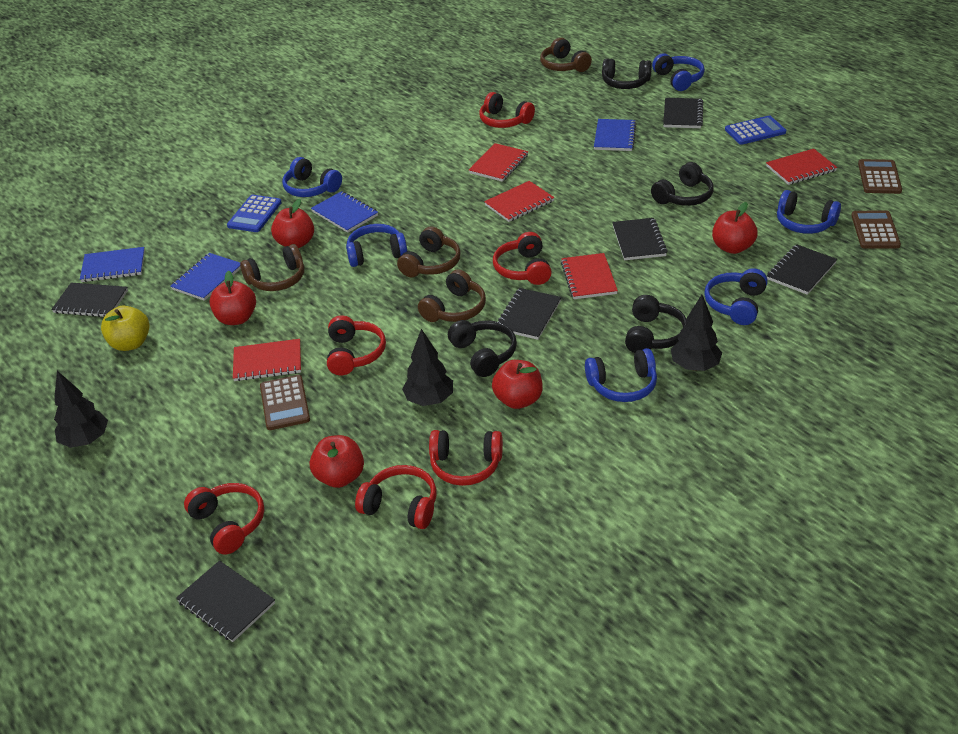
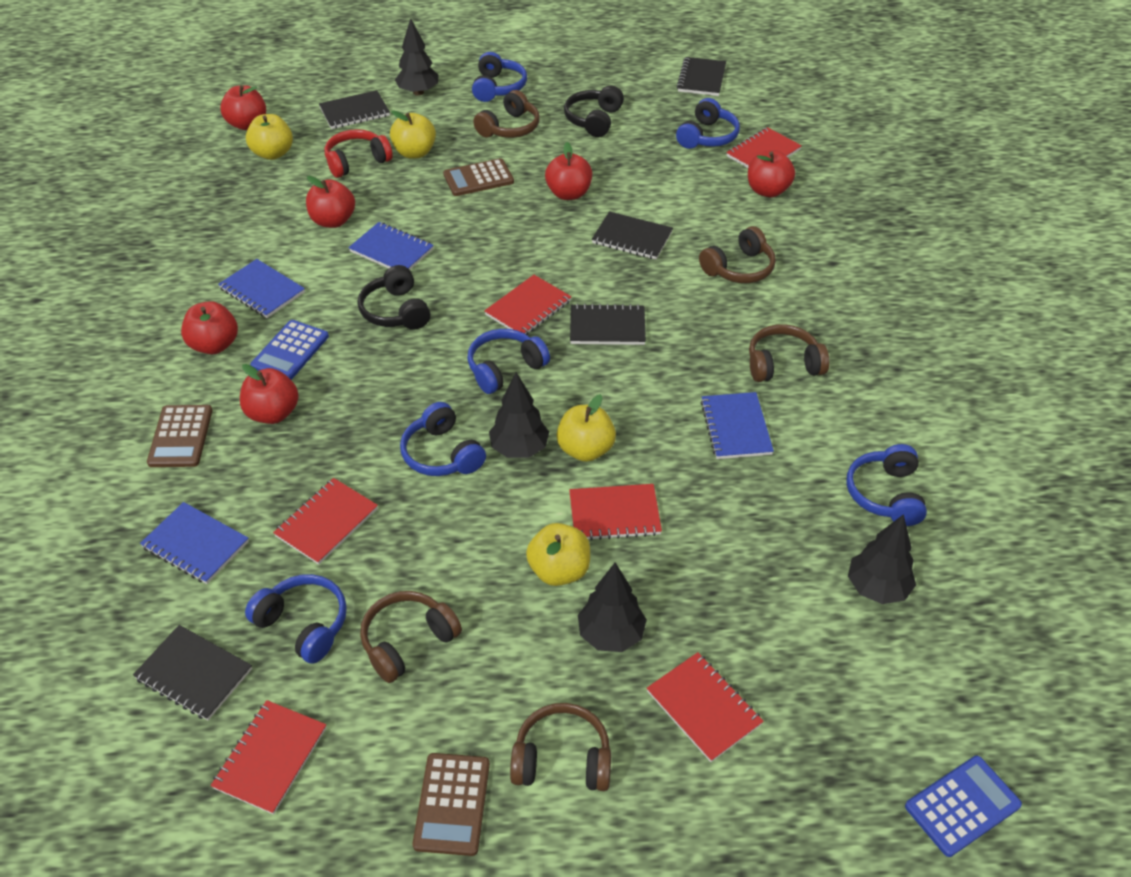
black headphones: 4 -> 2
black notebook: 6 -> 5
black tree: 3 -> 4
brown headphones: 4 -> 5
red apple: 5 -> 6
red headphones: 6 -> 1
red notebook: 5 -> 6
yellow apple: 1 -> 4

